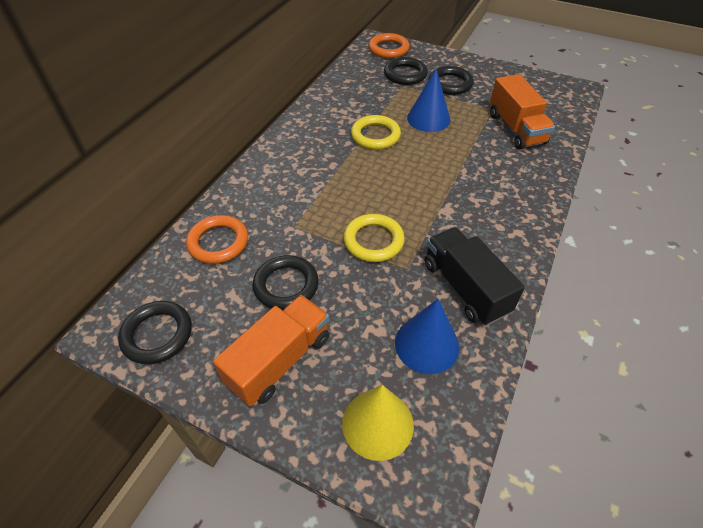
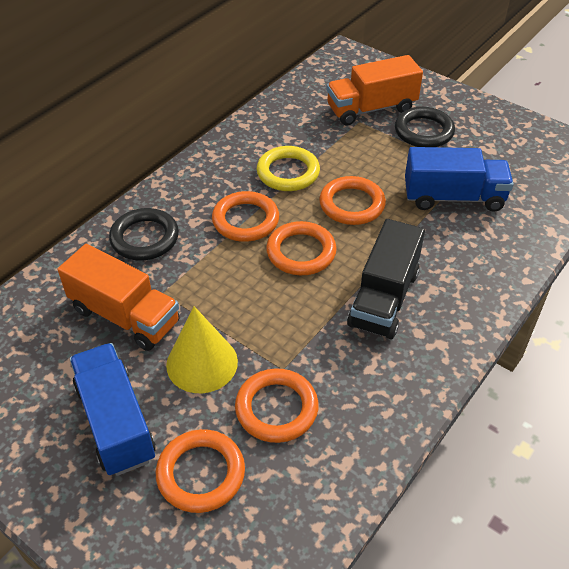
black ring: 4 -> 2
blue cone: 2 -> 0
blue truck: 0 -> 2
orange ring: 2 -> 5
yellow ring: 2 -> 1

